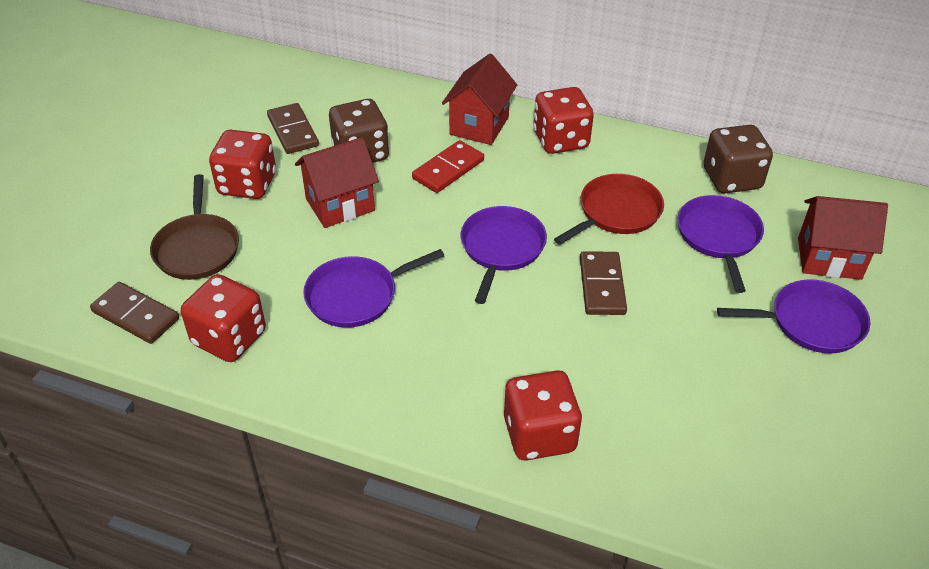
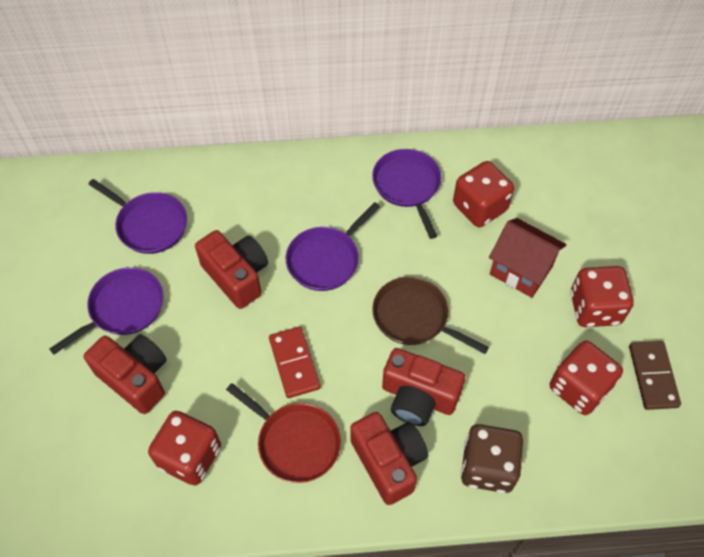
brown dice: 2 -> 1
brown domino: 3 -> 1
red camera: 0 -> 4
red house: 3 -> 1

